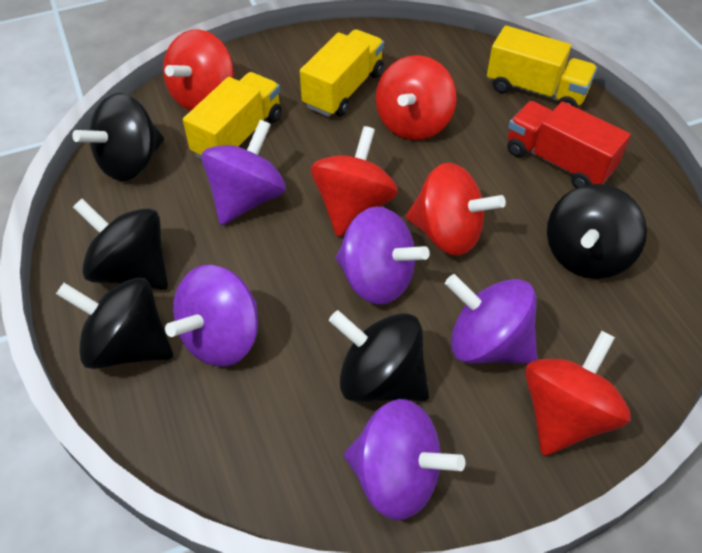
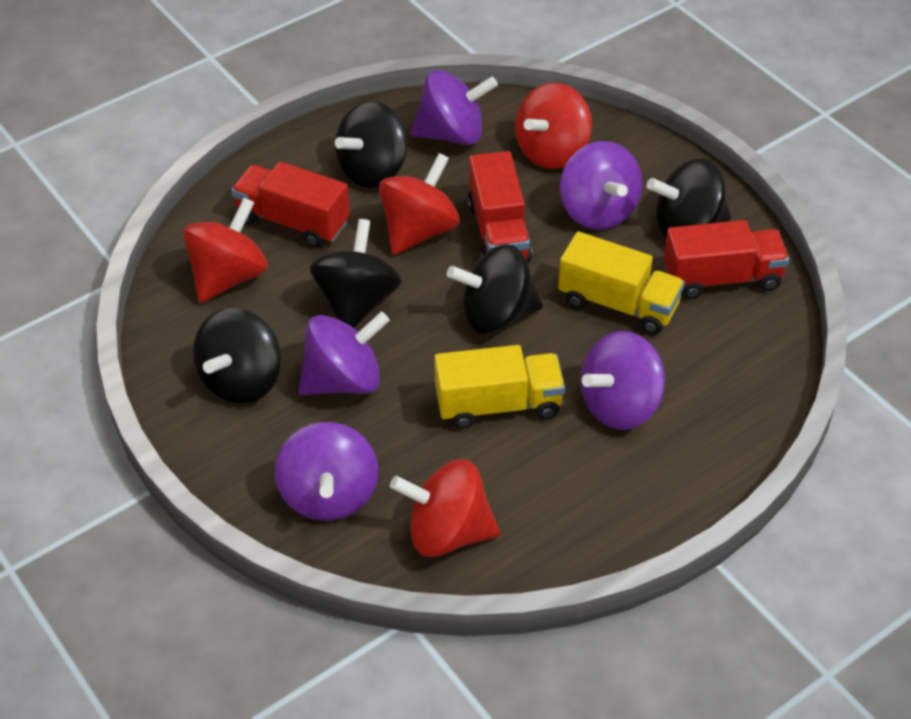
red spinning top: 5 -> 4
red truck: 1 -> 3
yellow truck: 3 -> 2

